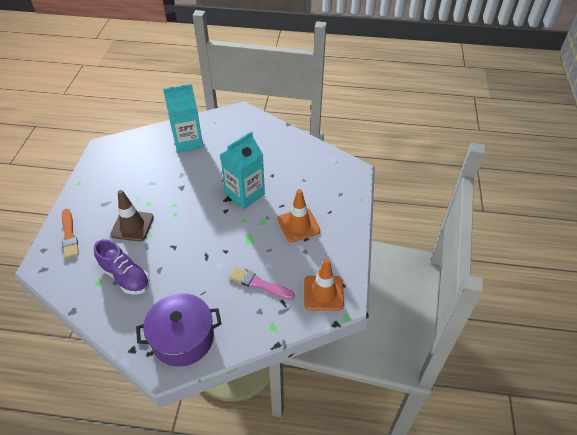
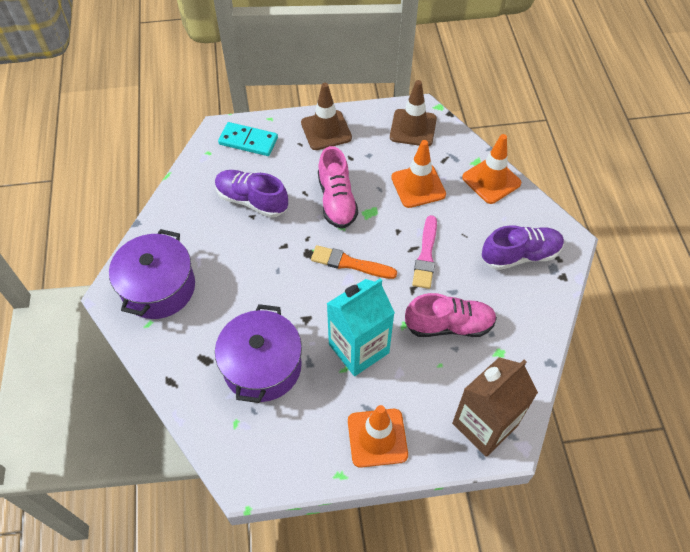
brown carton: 0 -> 1
brown traffic cone: 1 -> 2
orange traffic cone: 2 -> 3
pink shoe: 0 -> 2
purple pot: 1 -> 2
purple shoe: 1 -> 2
turquoise carton: 2 -> 1
turquoise domino: 0 -> 1

